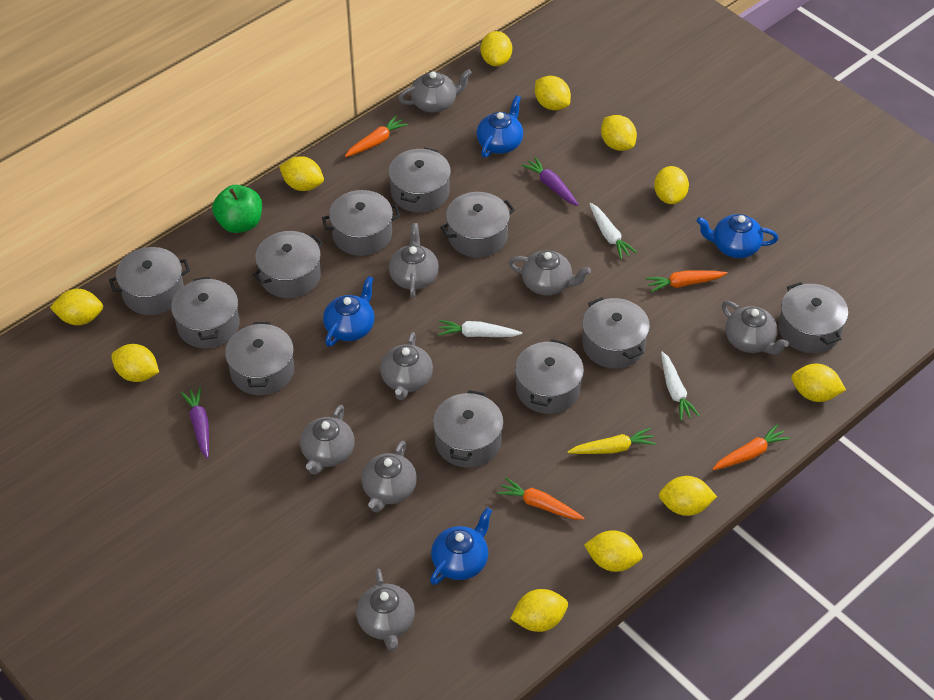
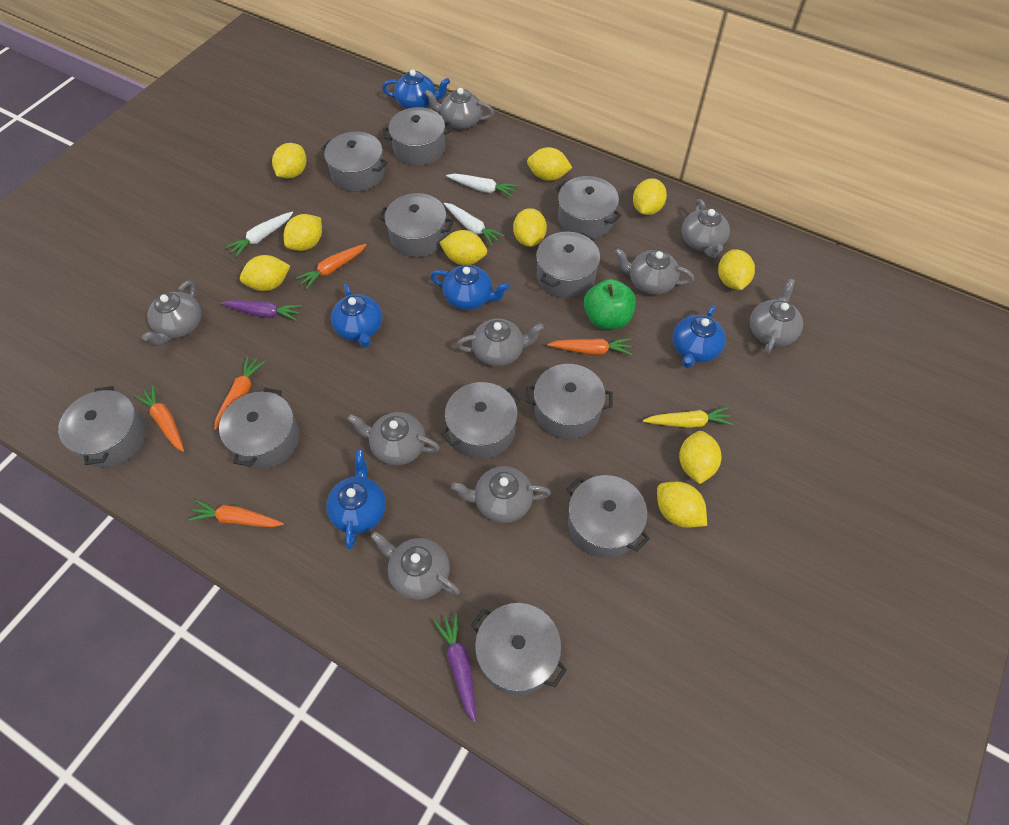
blue teapot: 4 -> 5
grey teapot: 8 -> 9
orange carrot: 4 -> 5
yellow lemon: 11 -> 10

